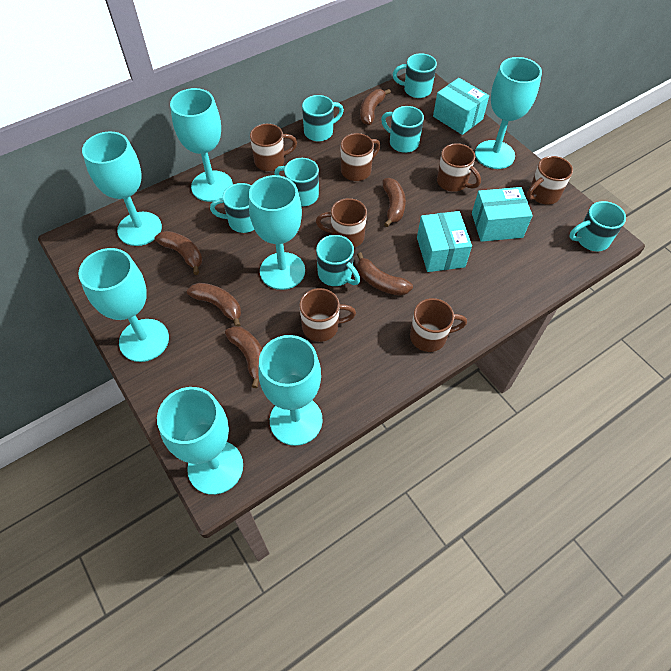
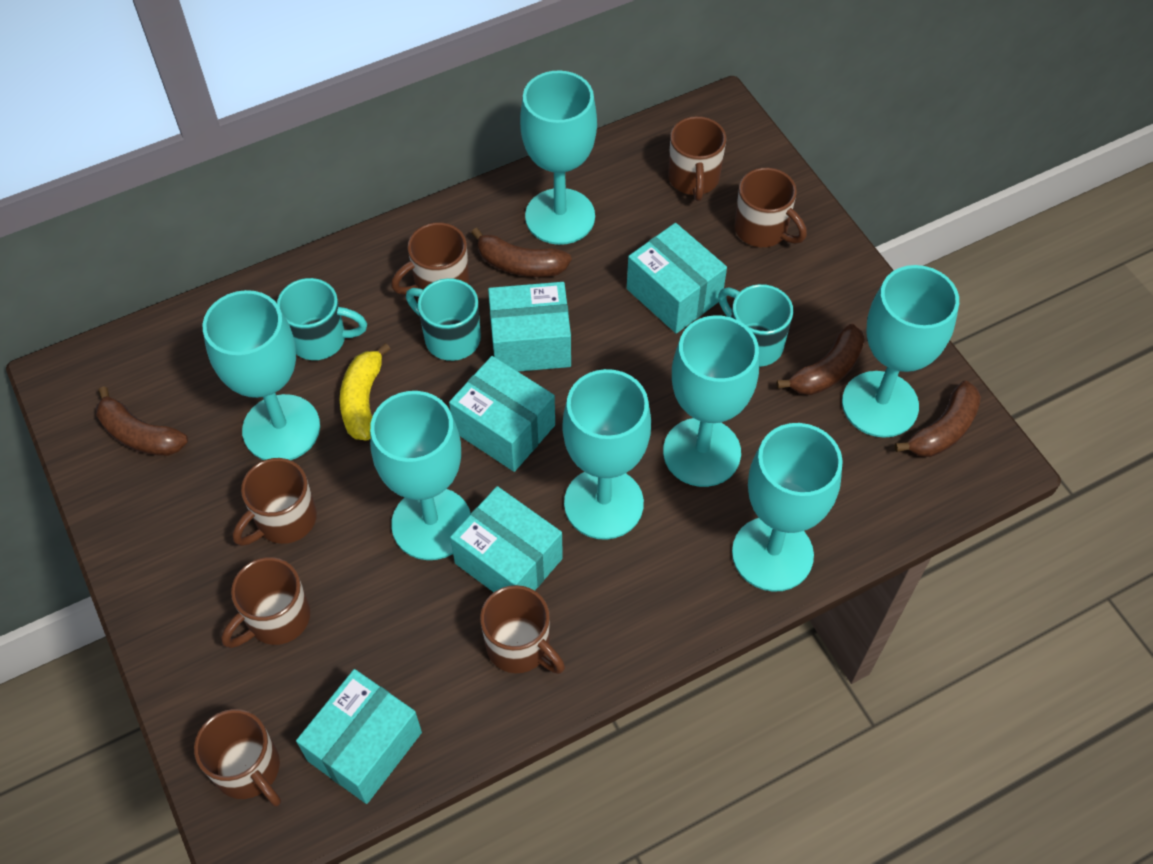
brown banana: 6 -> 4
turquoise box: 3 -> 5
turquoise mug: 7 -> 3
yellow banana: 0 -> 1

